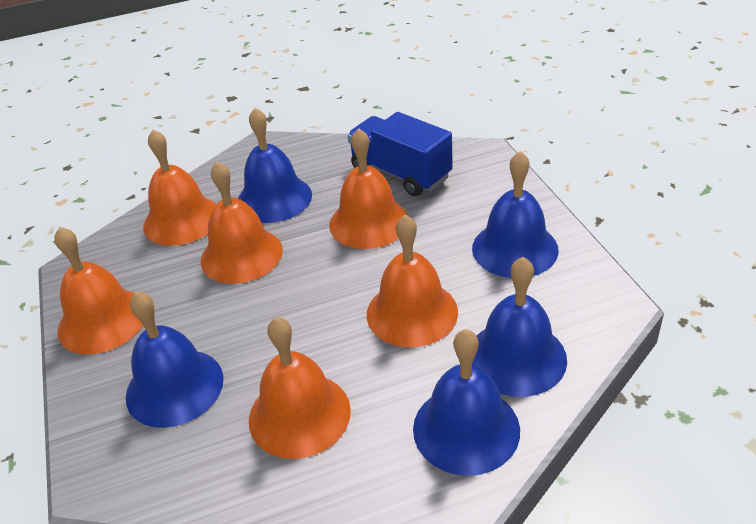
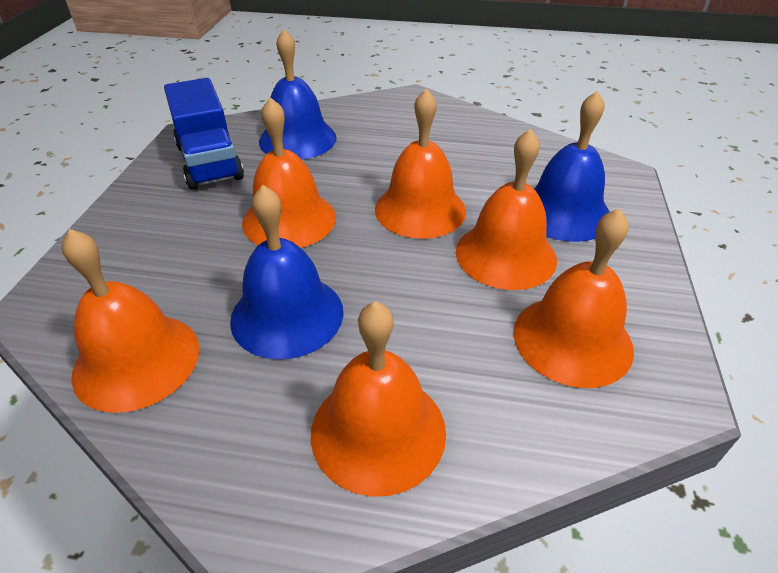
blue bell: 5 -> 3

